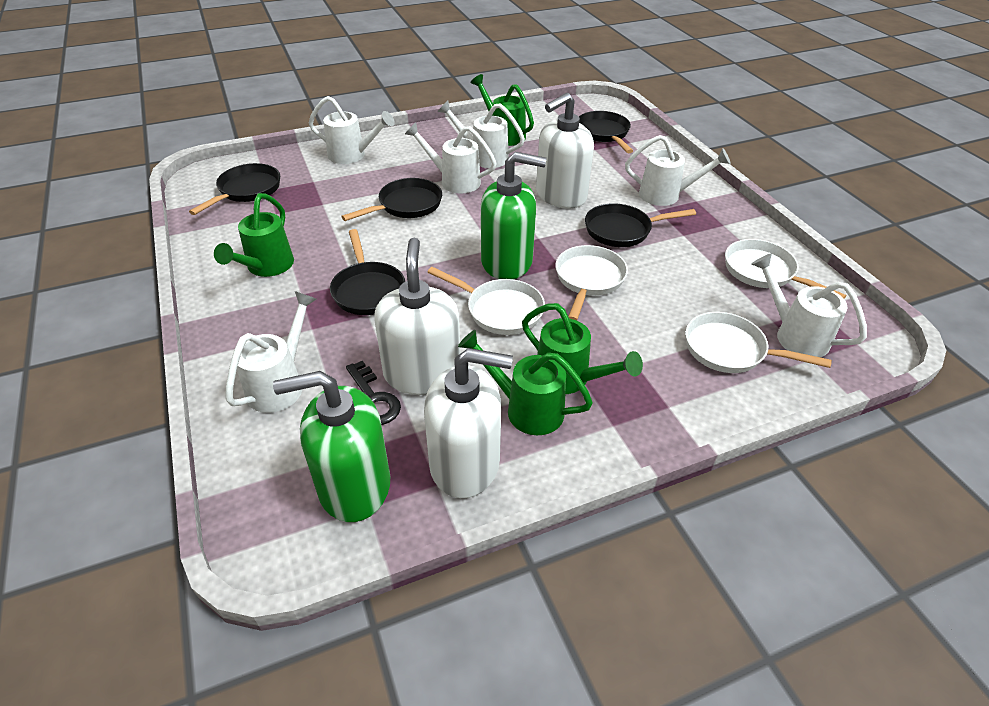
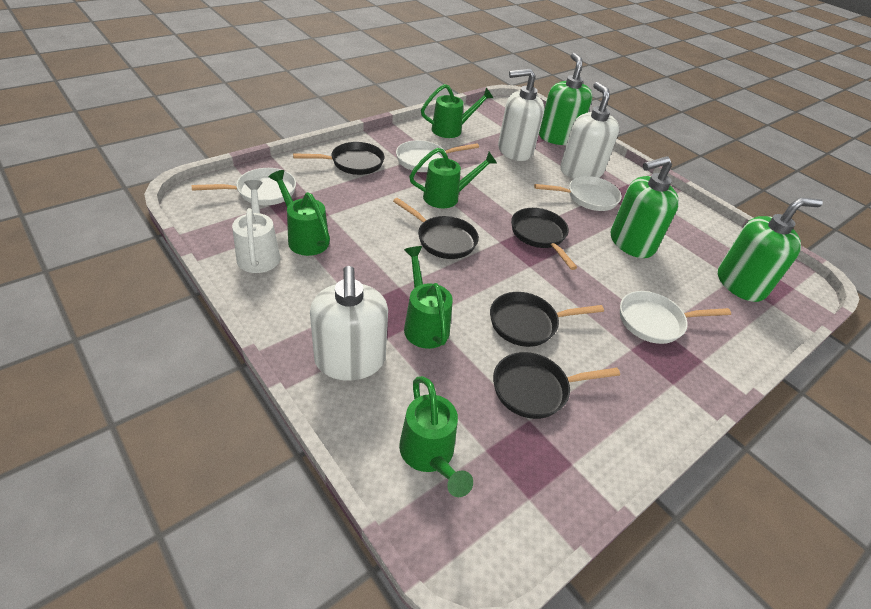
black key: 1 -> 0
green soap dispenser: 2 -> 3
green watering can: 4 -> 5
white watering can: 6 -> 1

